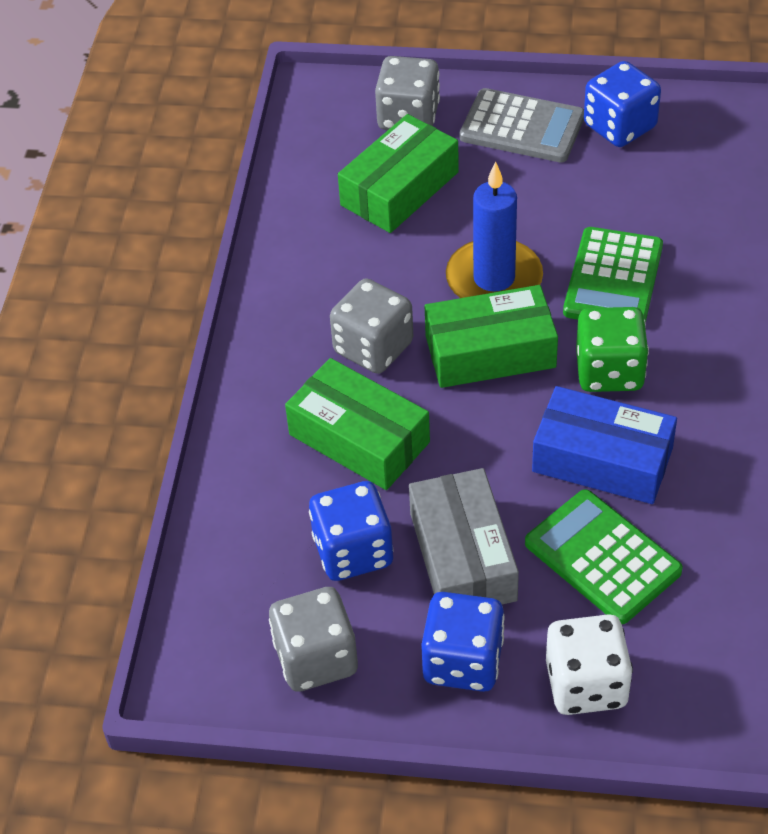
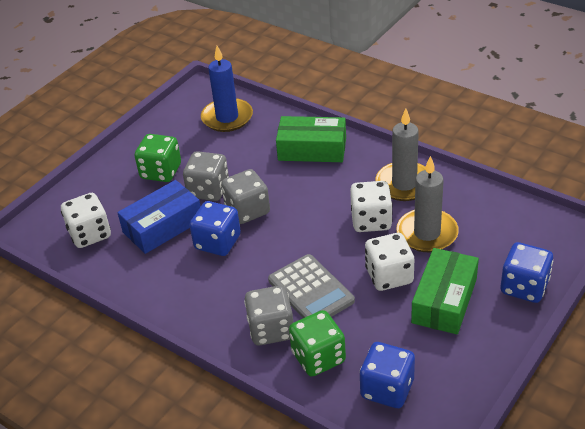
green box: 3 -> 2
green calculator: 2 -> 0
green dice: 1 -> 2
grey box: 1 -> 0
grey candle: 0 -> 2
white dice: 1 -> 3

